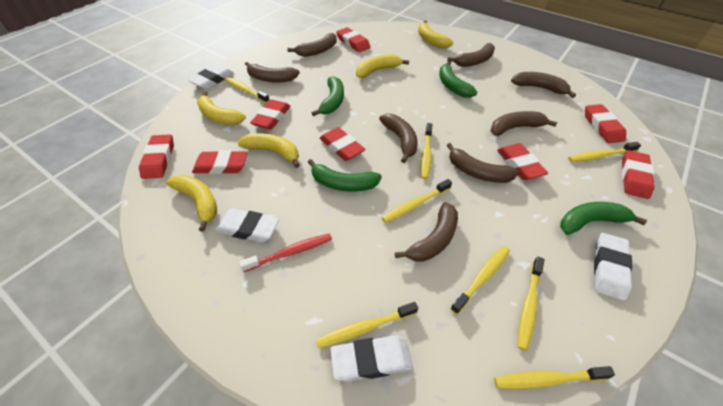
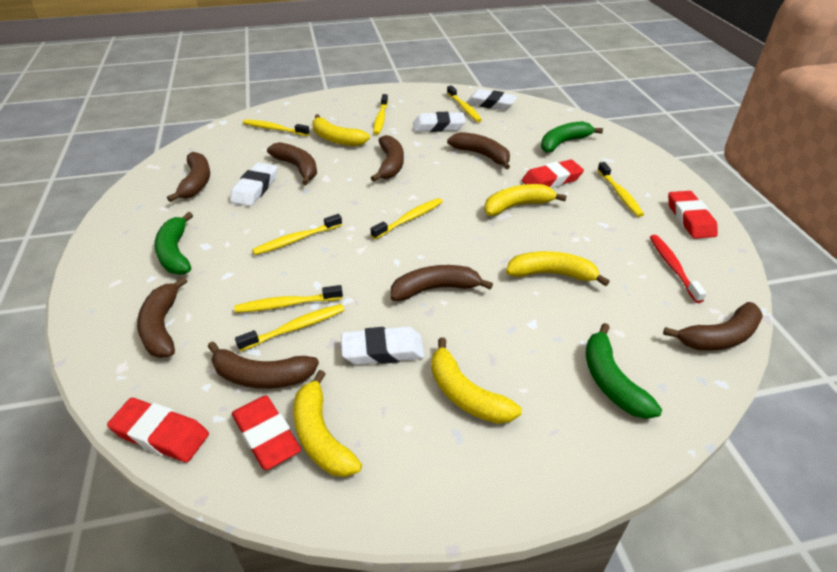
green banana: 4 -> 3
red eraser: 8 -> 4

